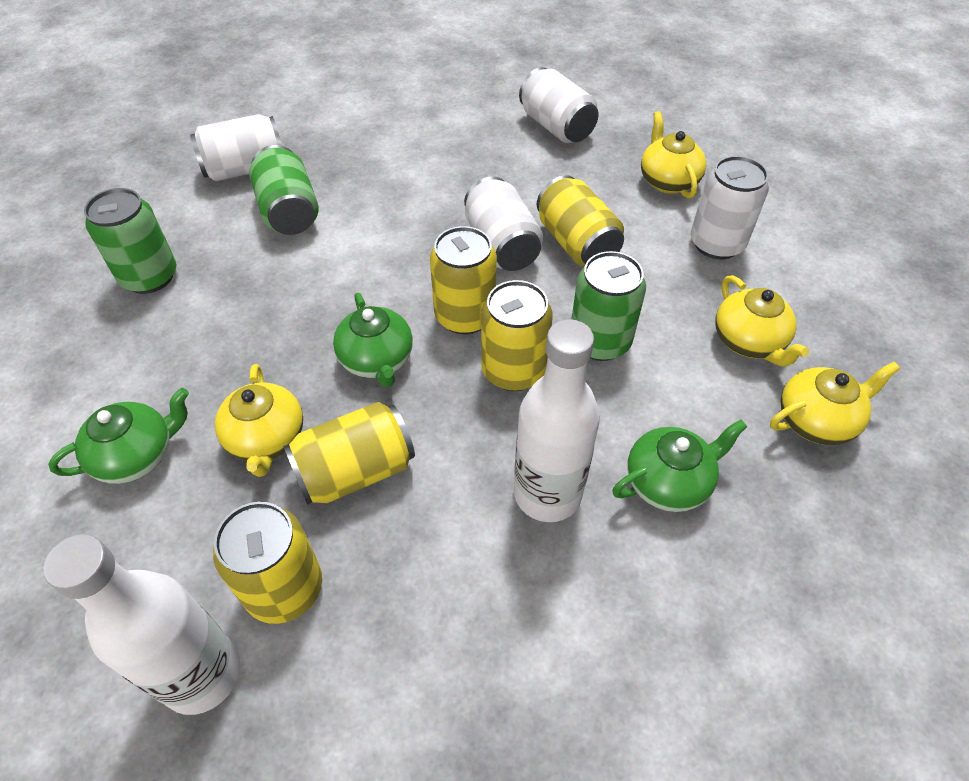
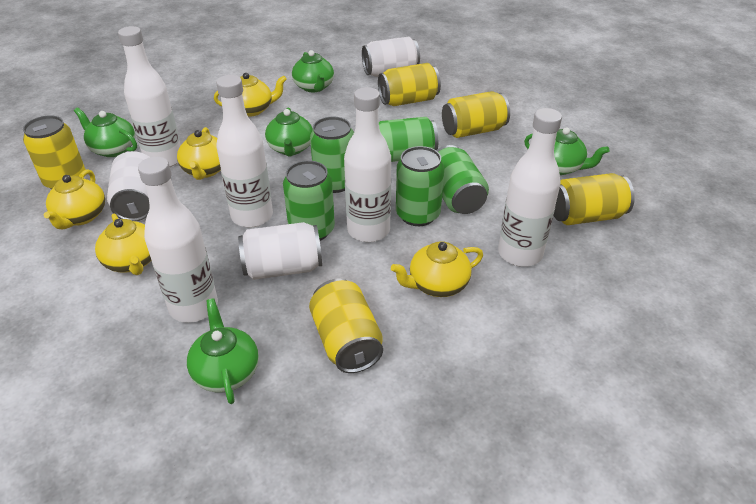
green can: 3 -> 5
green teapot: 3 -> 5
white bottle: 2 -> 5
white can: 4 -> 3
yellow teapot: 4 -> 5

